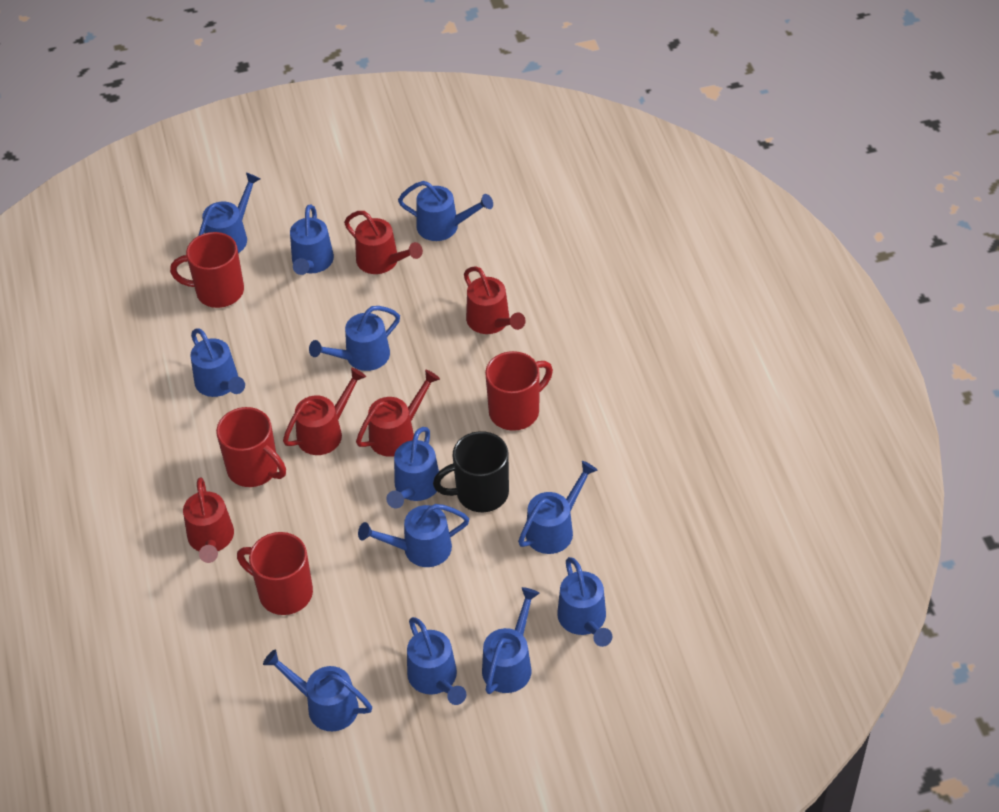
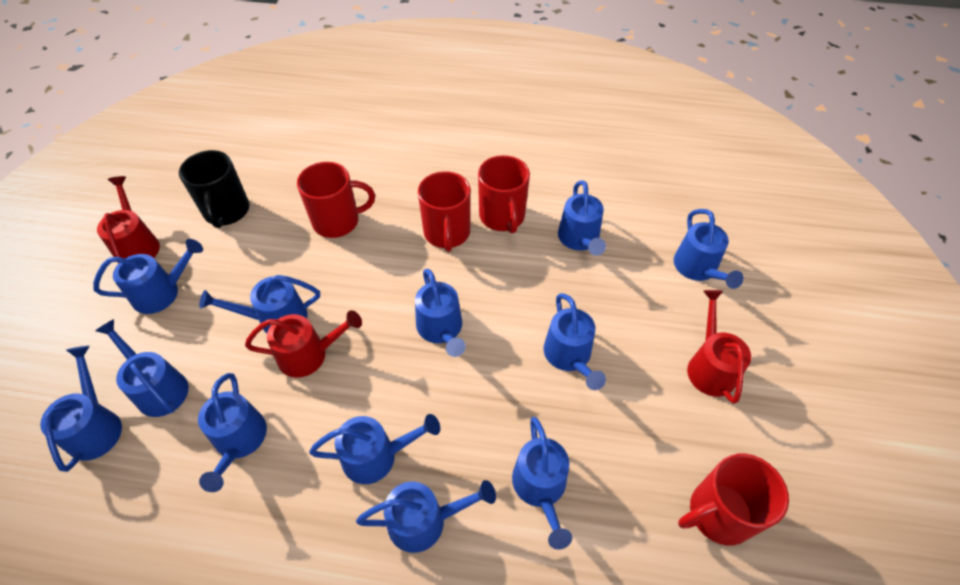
red watering can: 5 -> 3

